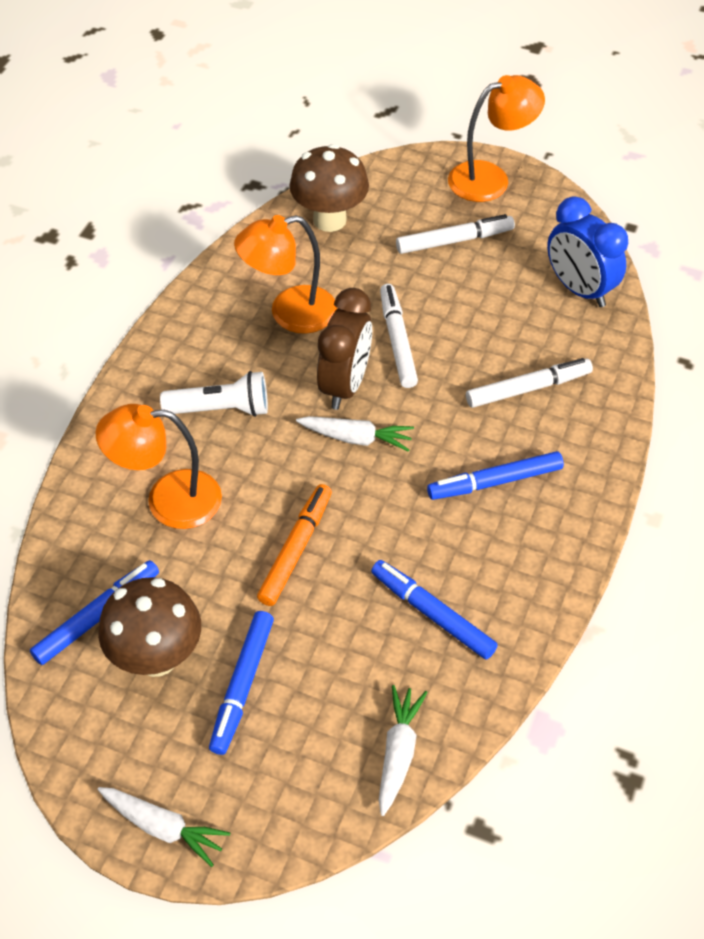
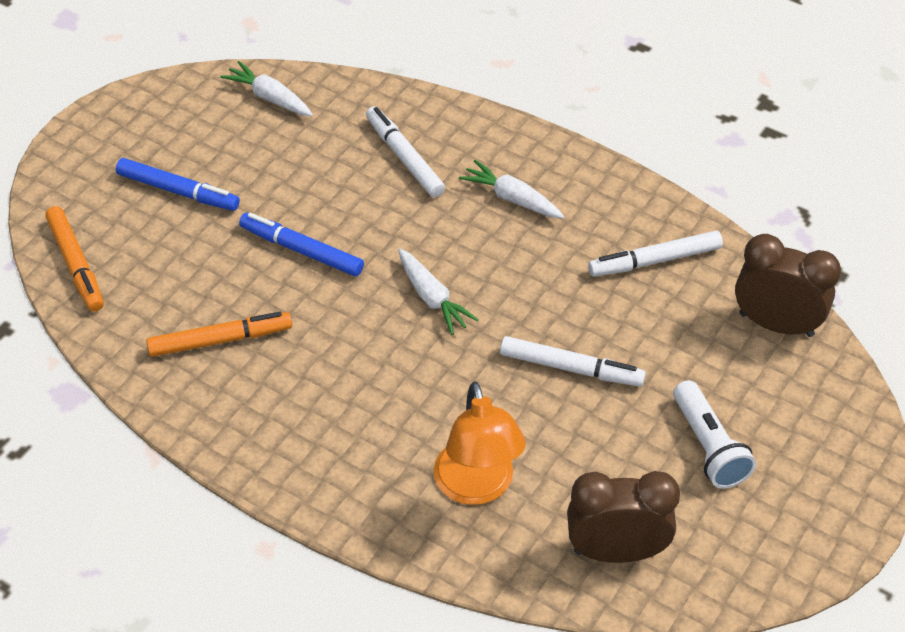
blue clock: 1 -> 0
blue marker: 4 -> 2
brown clock: 1 -> 2
brown mushroom: 2 -> 0
orange lamp: 3 -> 1
orange marker: 1 -> 2

